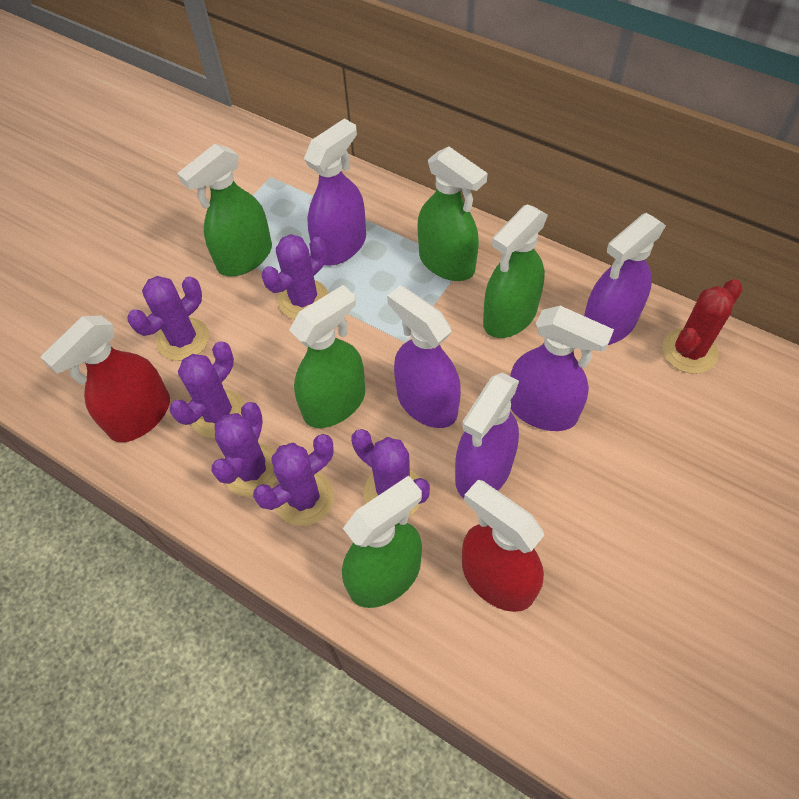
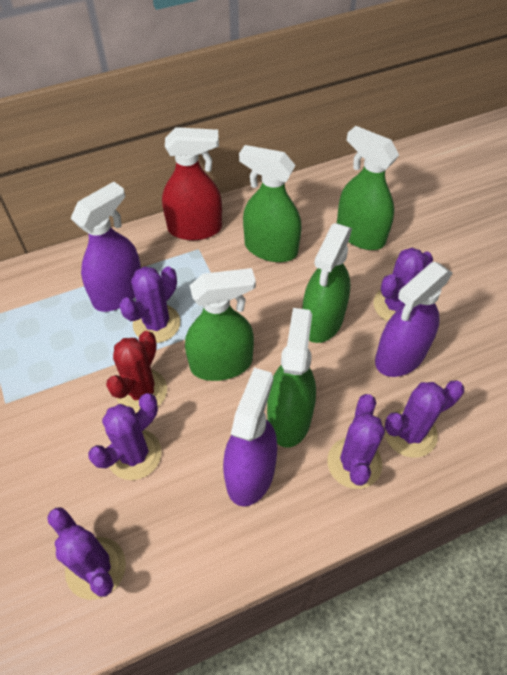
purple spray bottle: 5 -> 3
red spray bottle: 2 -> 1

